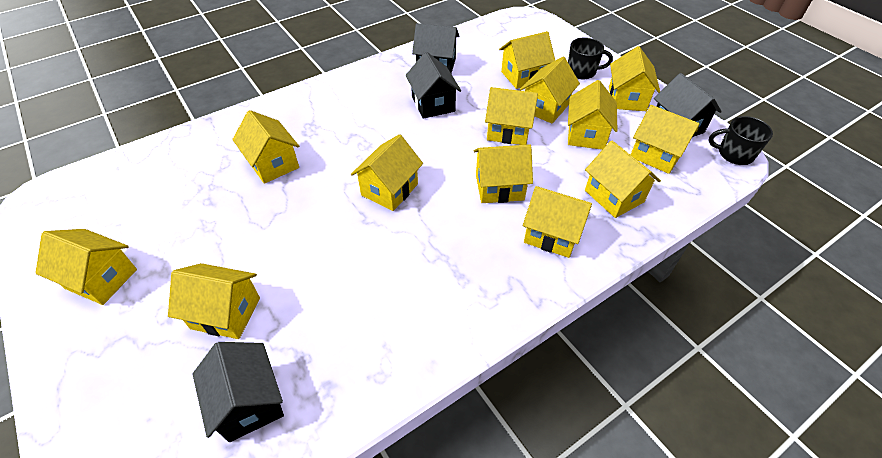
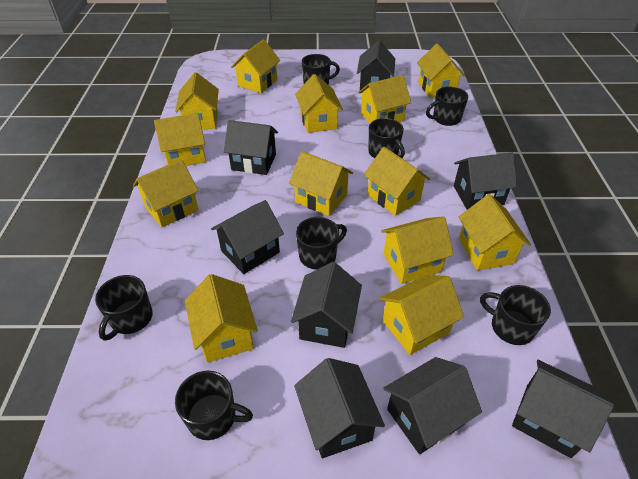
black house: 4 -> 8
black mug: 2 -> 7

